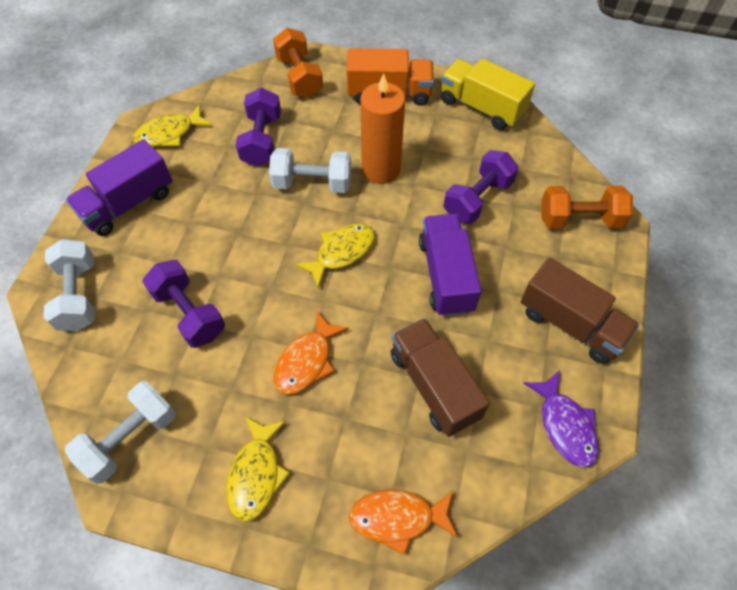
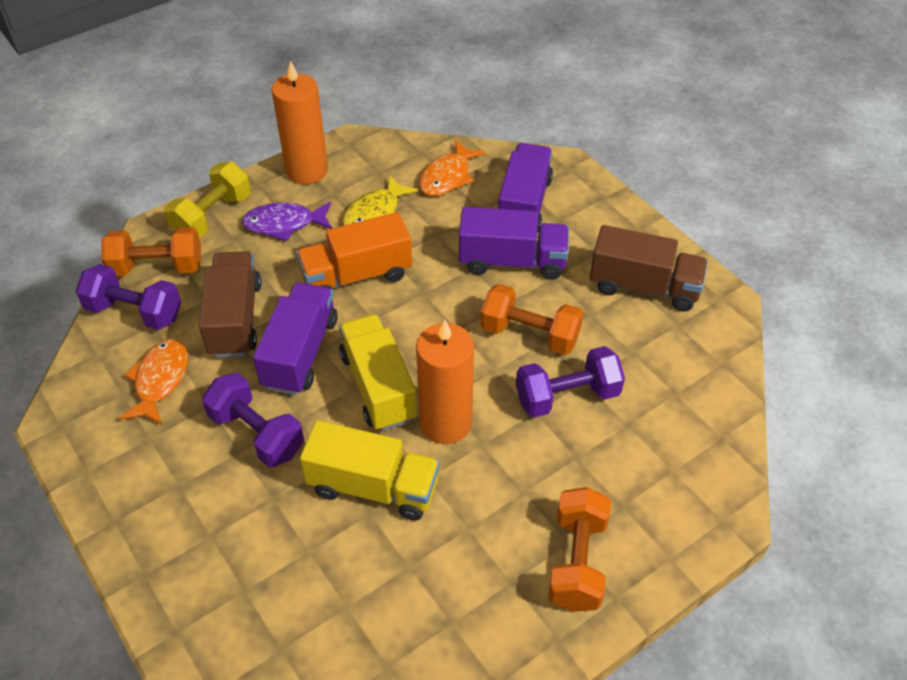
orange candle: 1 -> 2
orange dumbbell: 2 -> 3
purple truck: 2 -> 3
white dumbbell: 3 -> 0
yellow dumbbell: 0 -> 1
yellow fish: 3 -> 1
yellow truck: 1 -> 2

